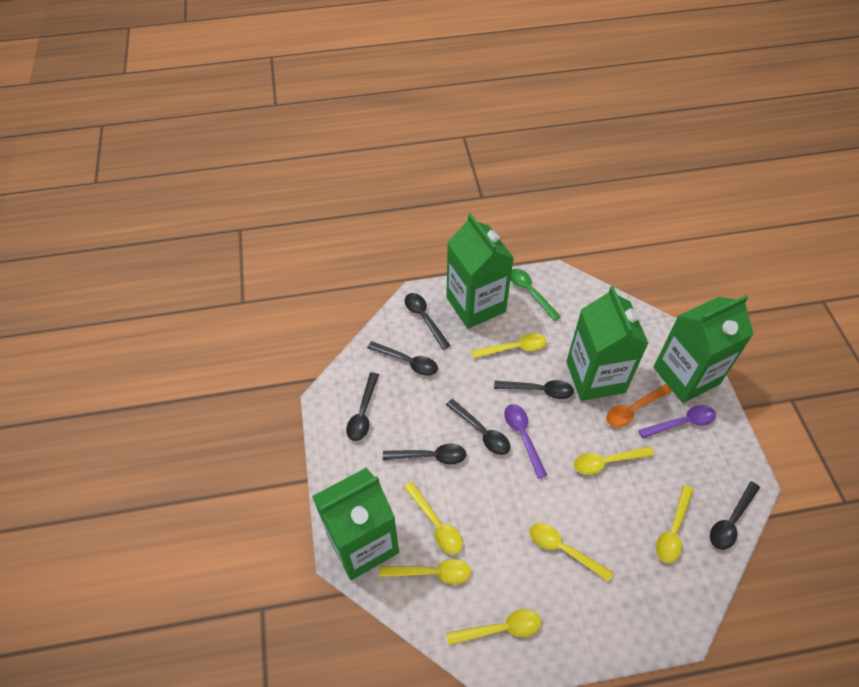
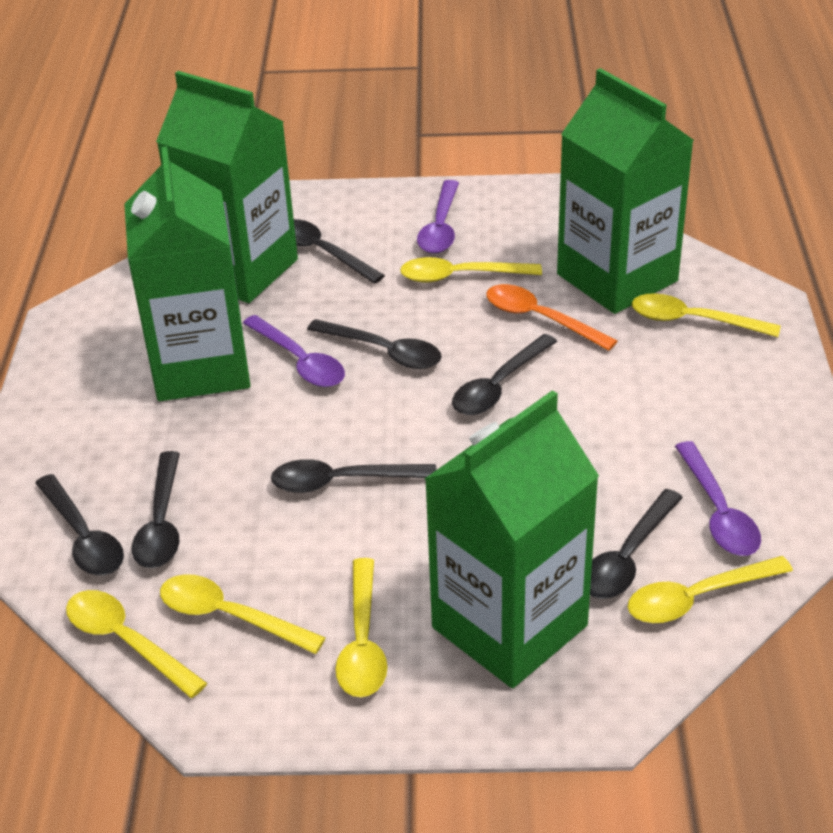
green spoon: 1 -> 0
purple spoon: 2 -> 3
yellow spoon: 7 -> 6

